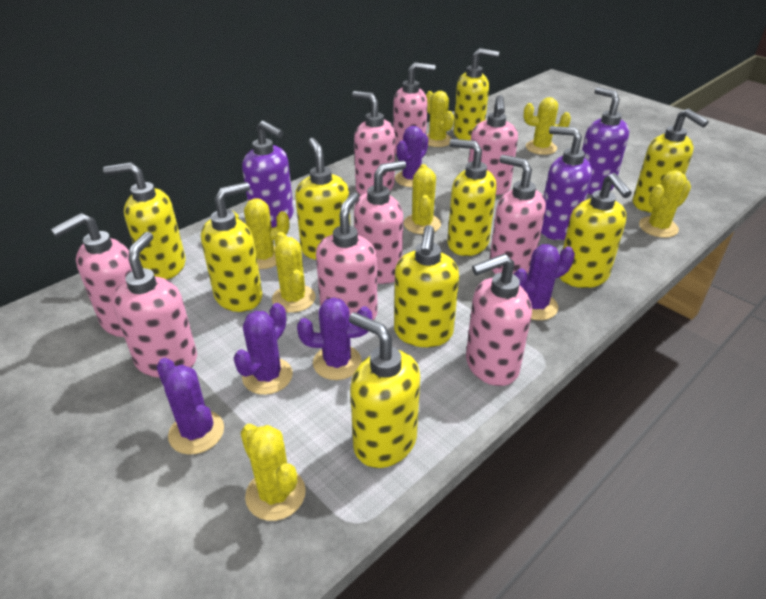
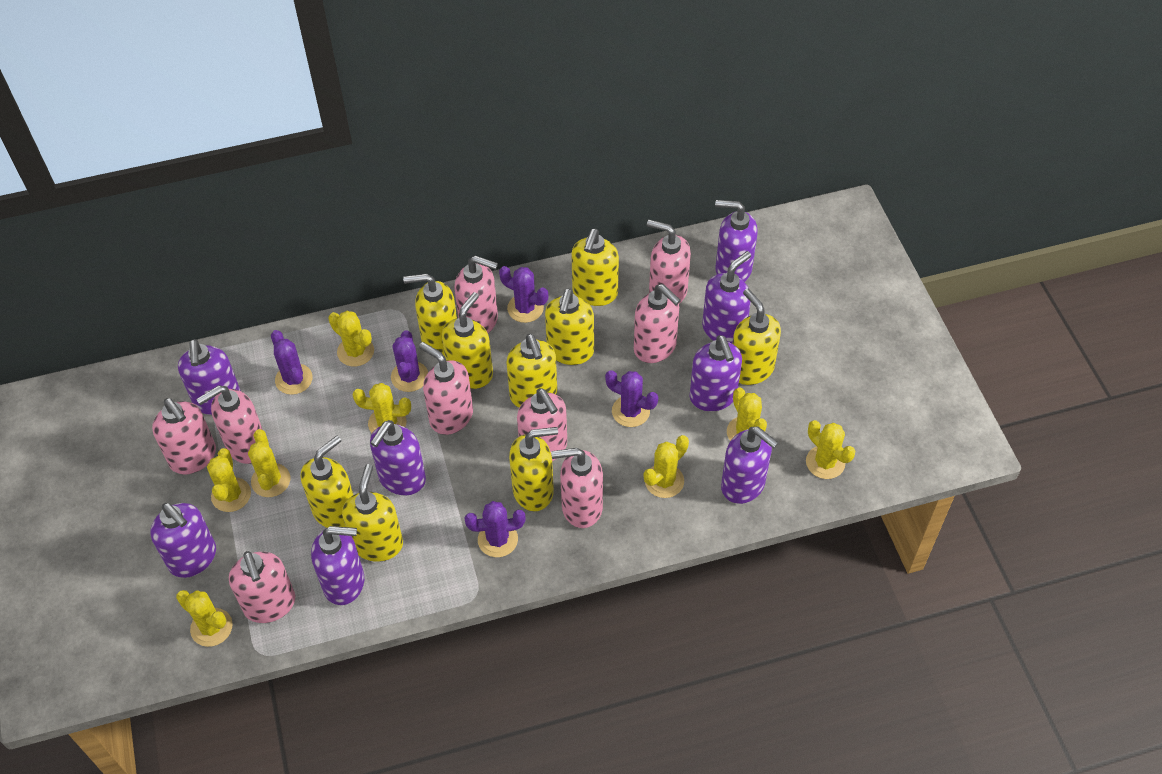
purple soap dispenser: 3 -> 8
yellow cactus: 7 -> 8

